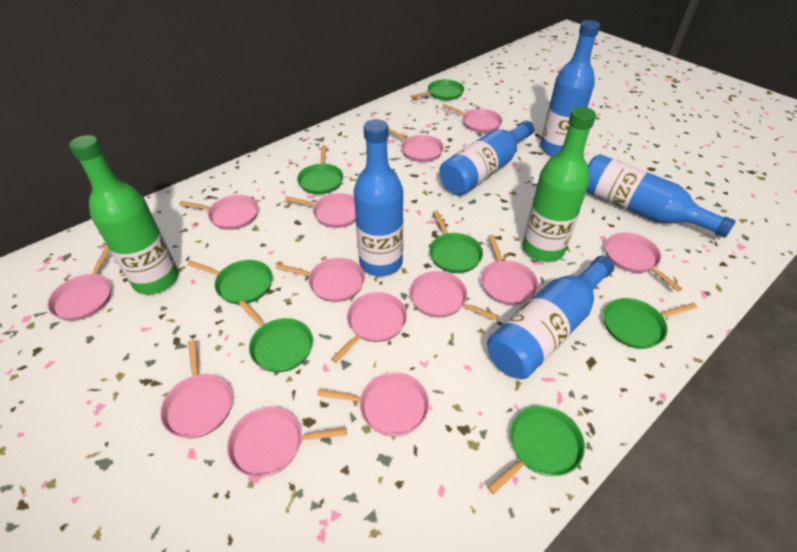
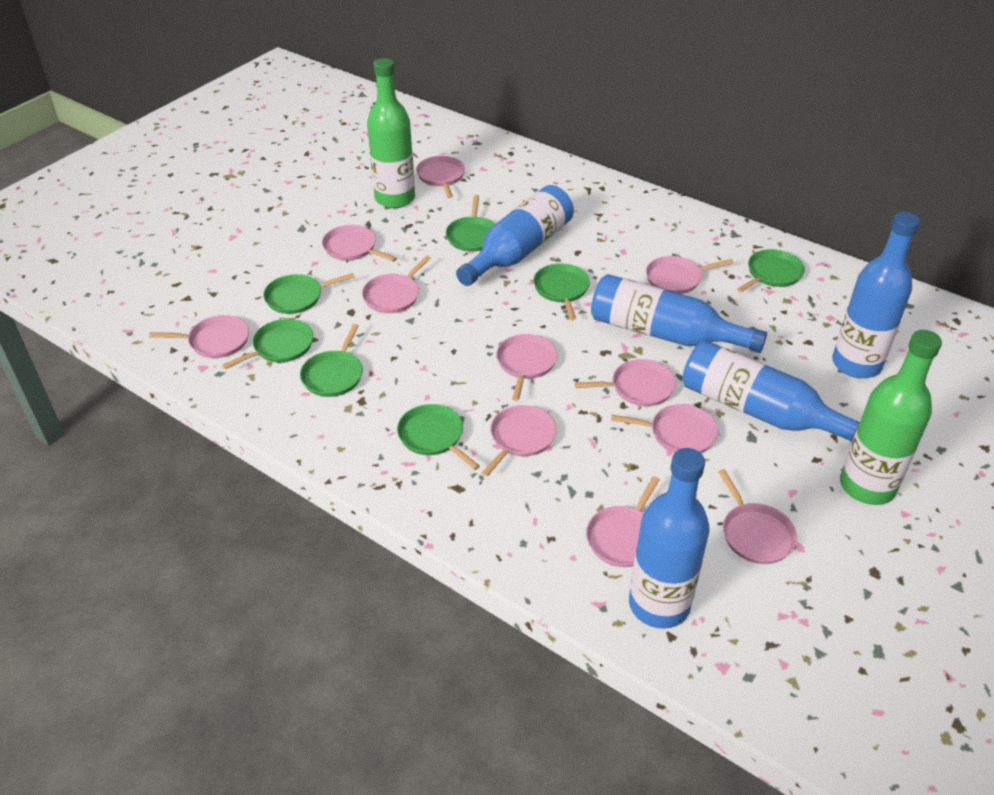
pink pan: 13 -> 11

